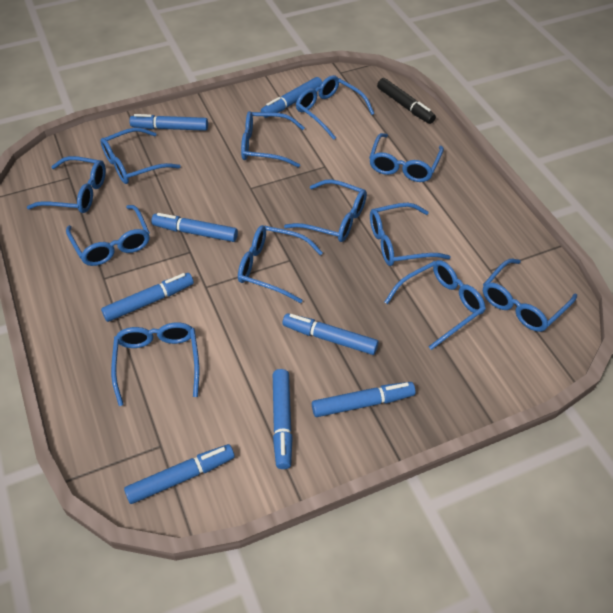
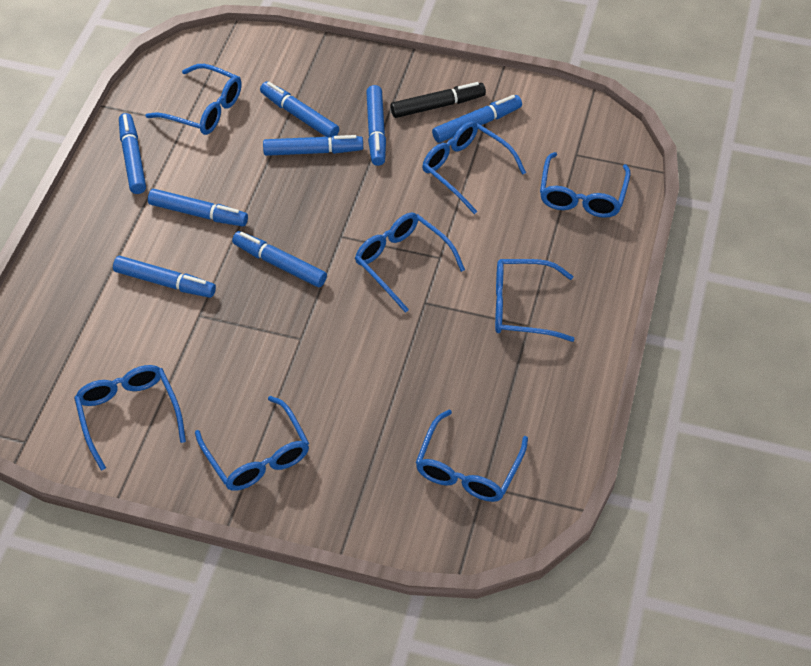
blue glasses: 12 -> 8

